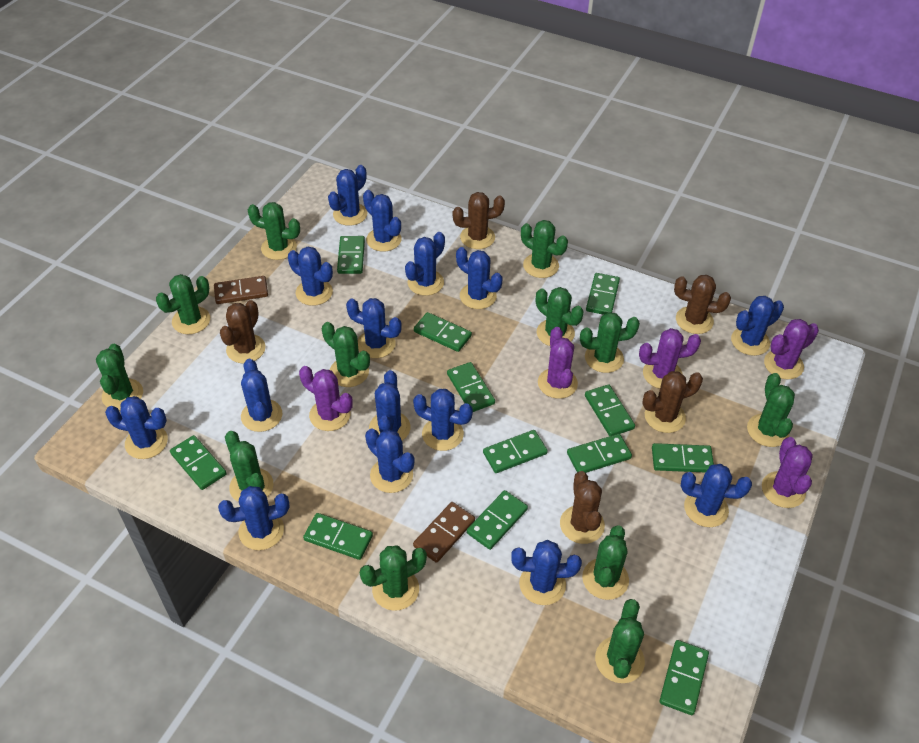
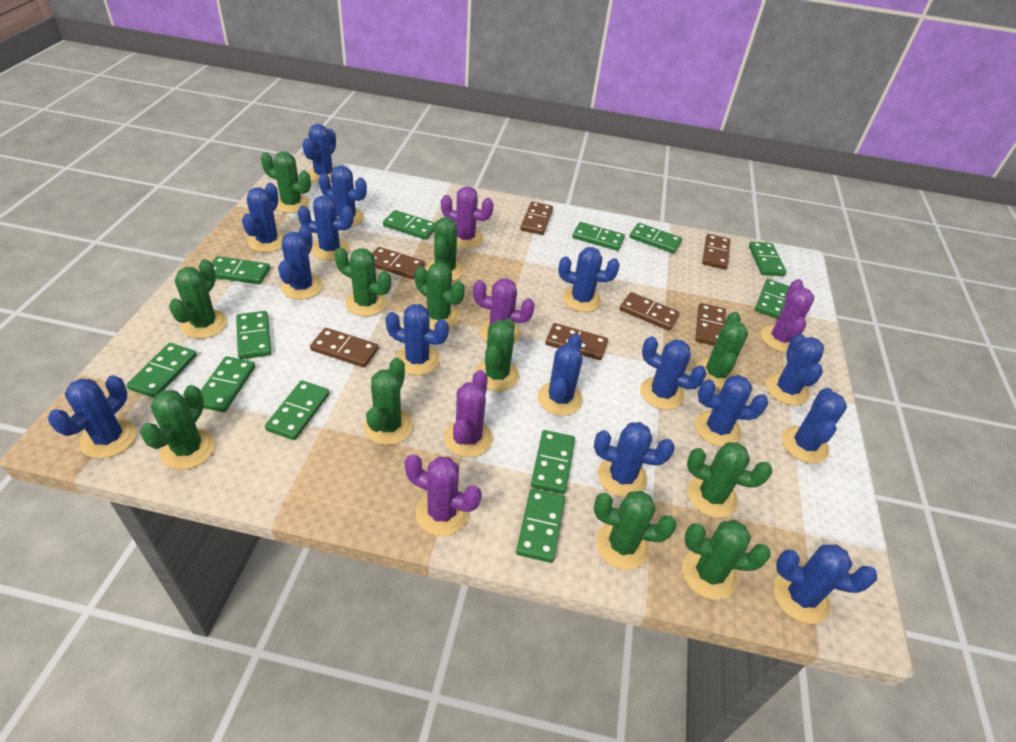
brown cactus: 5 -> 0
brown domino: 2 -> 7

